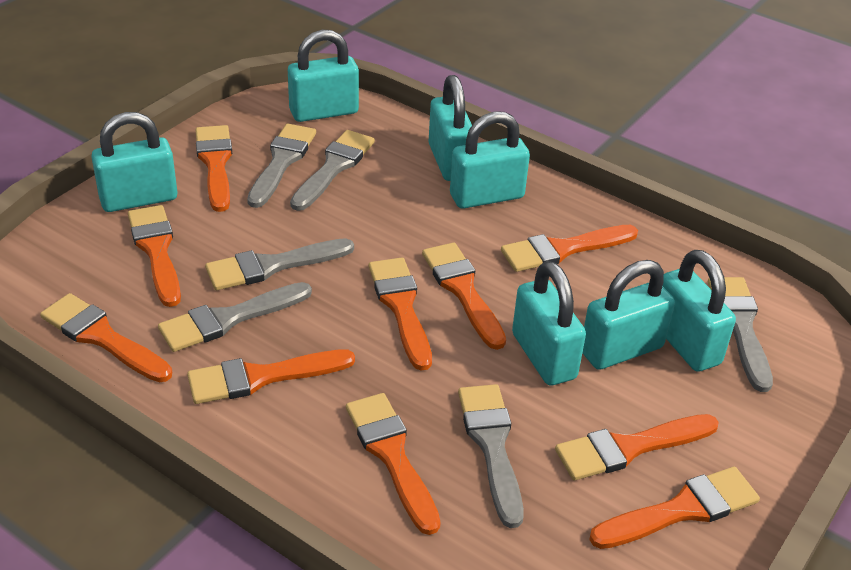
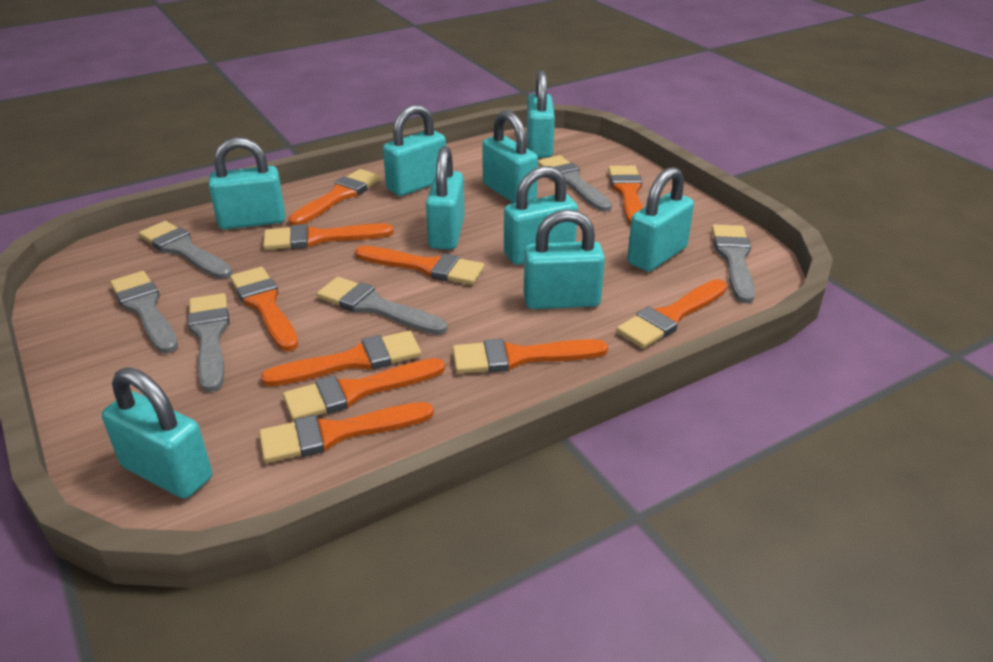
turquoise padlock: 7 -> 9

